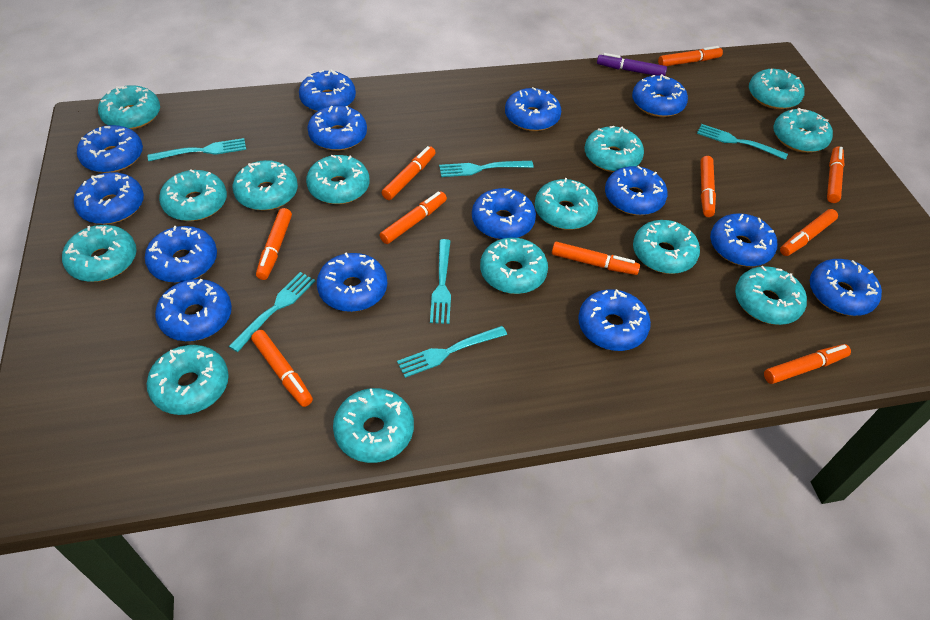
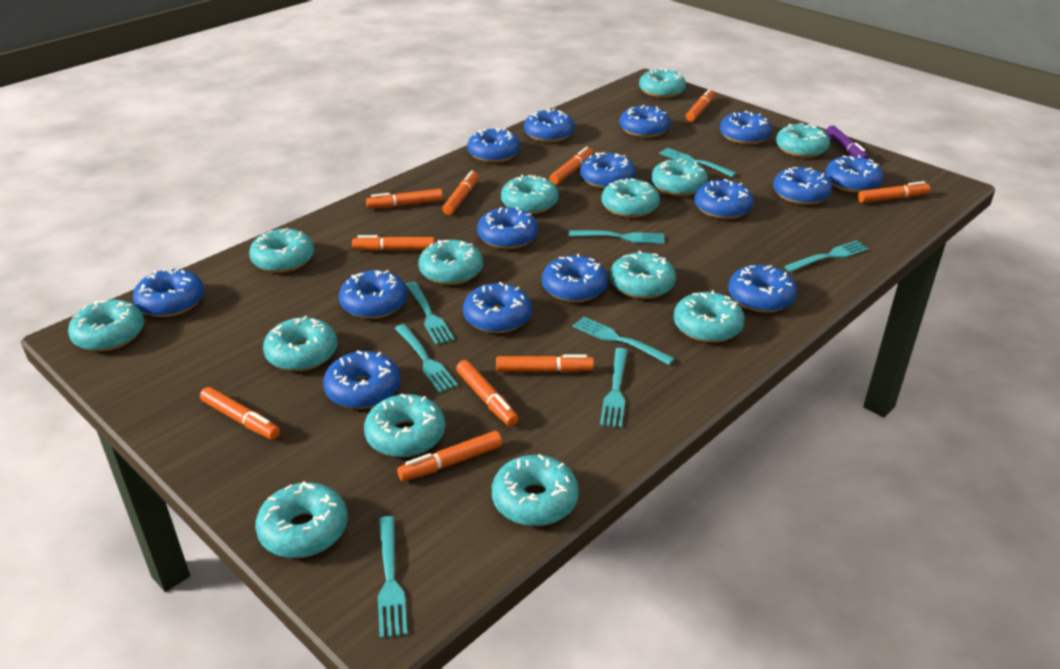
blue donut: 14 -> 15
turquoise fork: 6 -> 8

